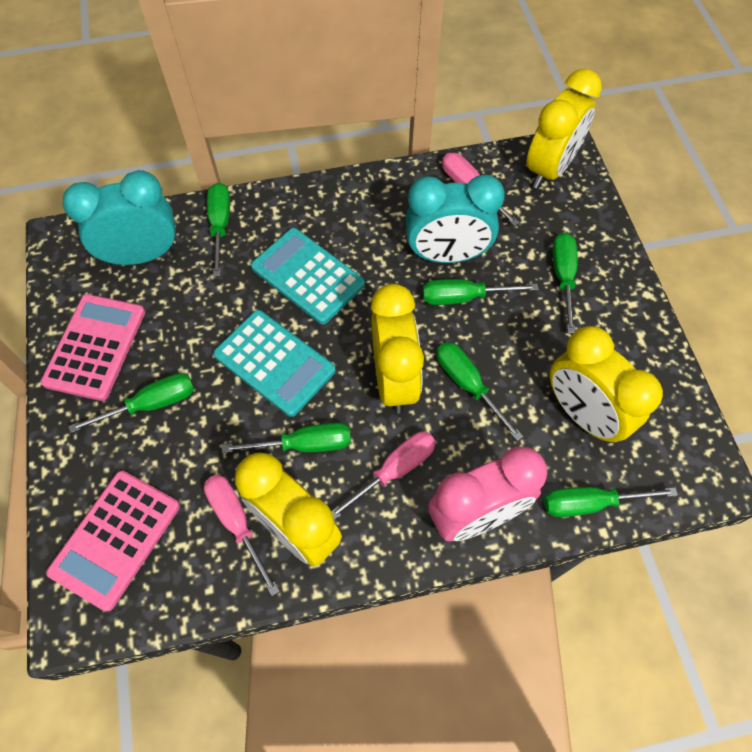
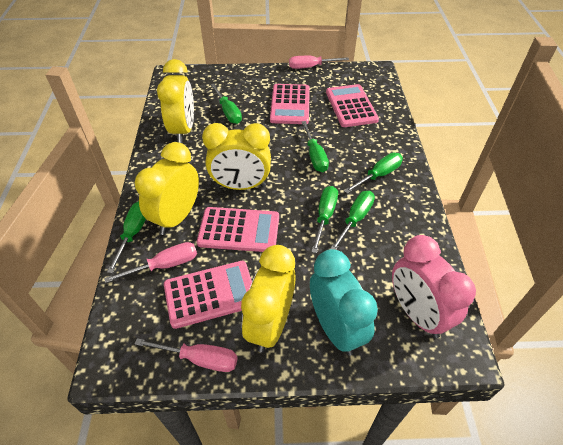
green screwdriver: 7 -> 6
pink calculator: 2 -> 4
turquoise calculator: 2 -> 0
turquoise clock: 2 -> 1

